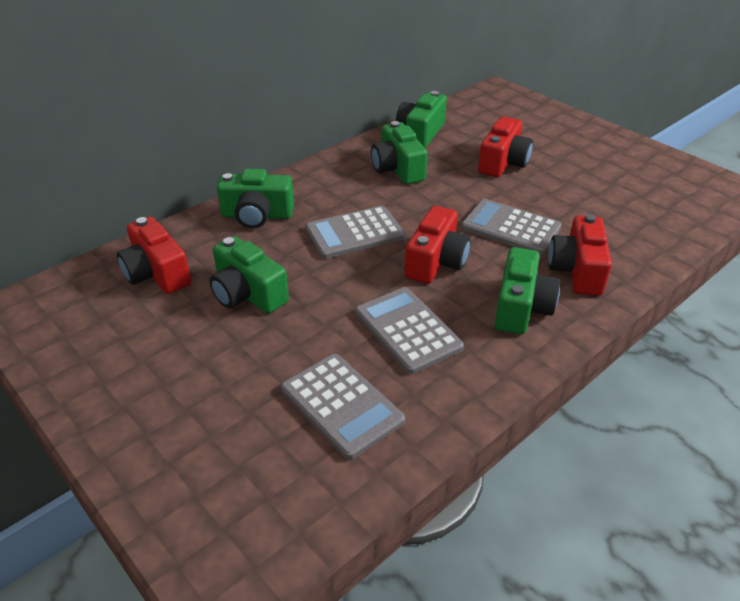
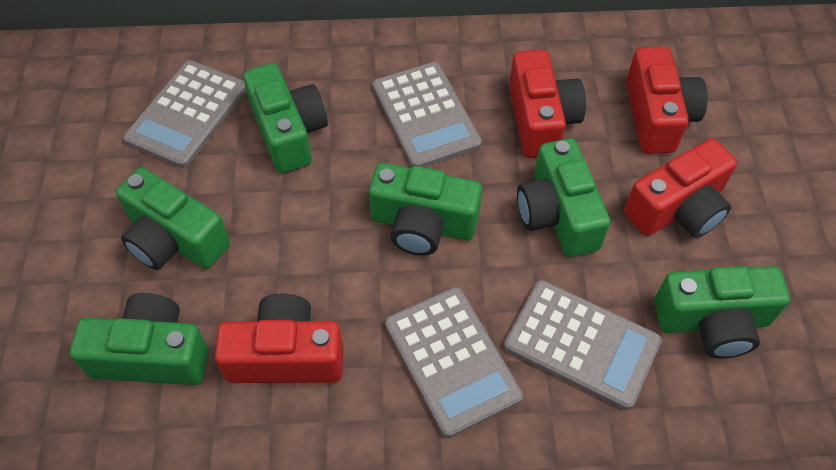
green camera: 5 -> 6

